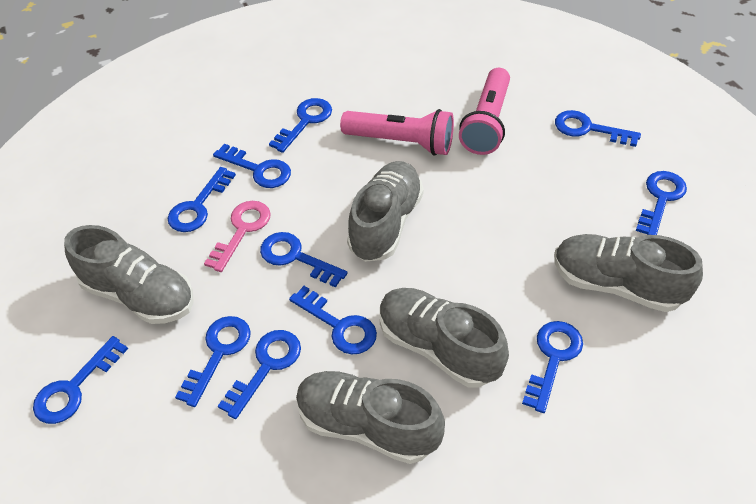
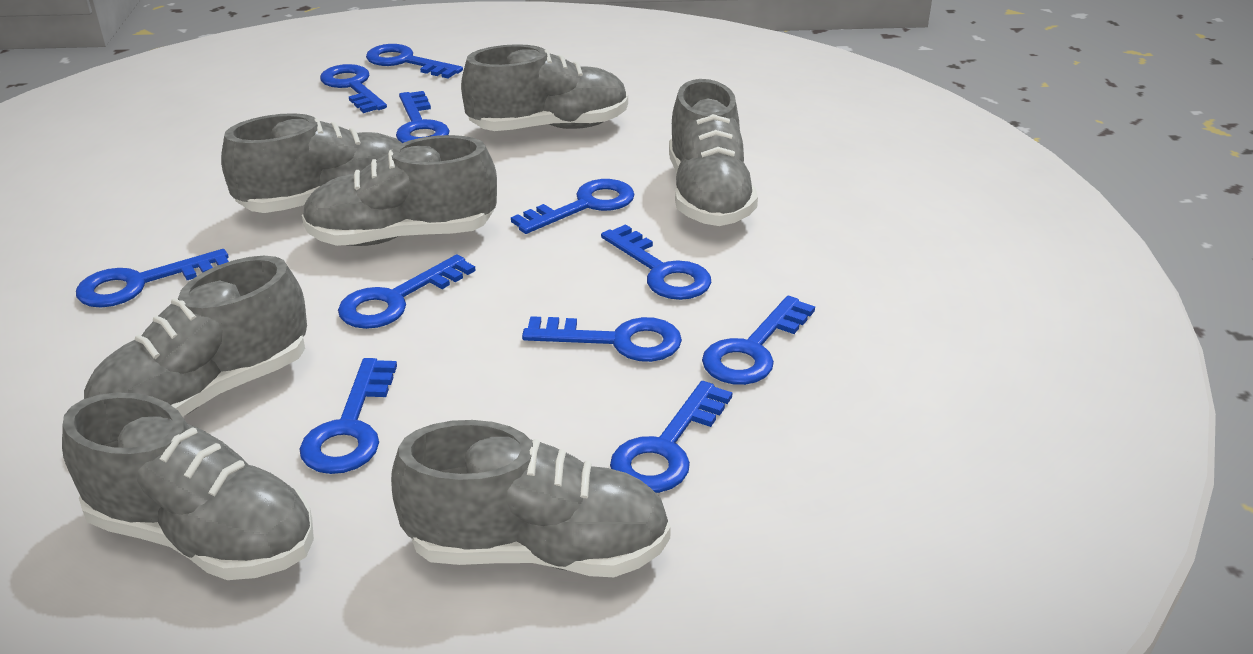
grey shoe: 5 -> 7
pink flashlight: 2 -> 0
pink key: 1 -> 0

